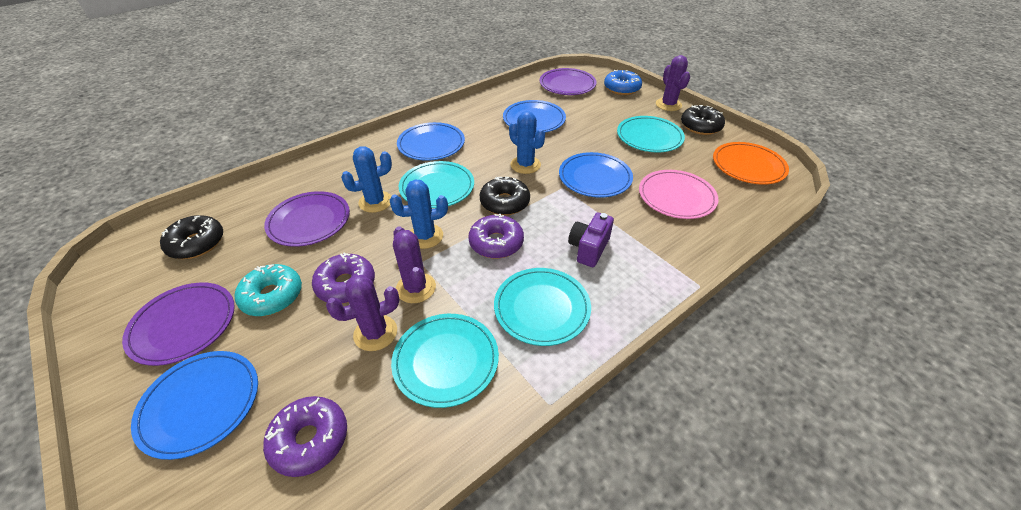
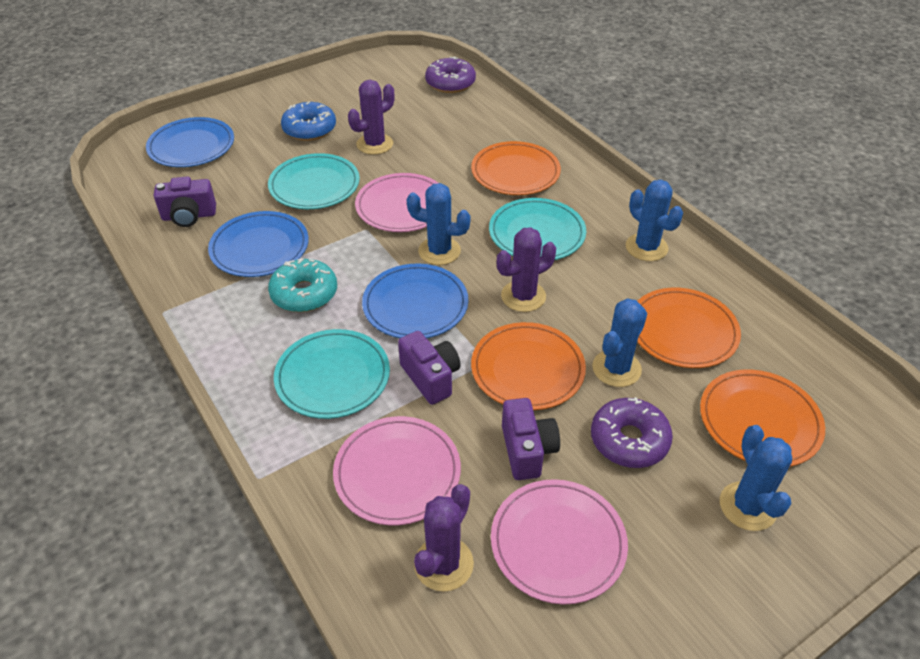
black donut: 3 -> 0
blue cactus: 3 -> 4
blue plate: 4 -> 3
orange plate: 1 -> 4
pink plate: 1 -> 3
purple camera: 1 -> 3
purple donut: 3 -> 2
purple plate: 3 -> 0
turquoise plate: 4 -> 3

